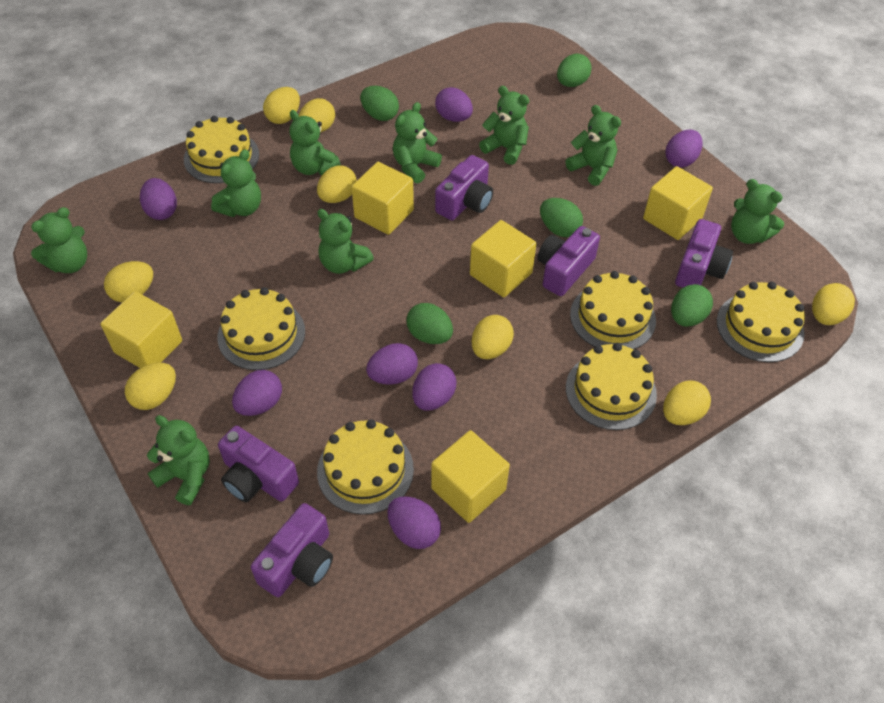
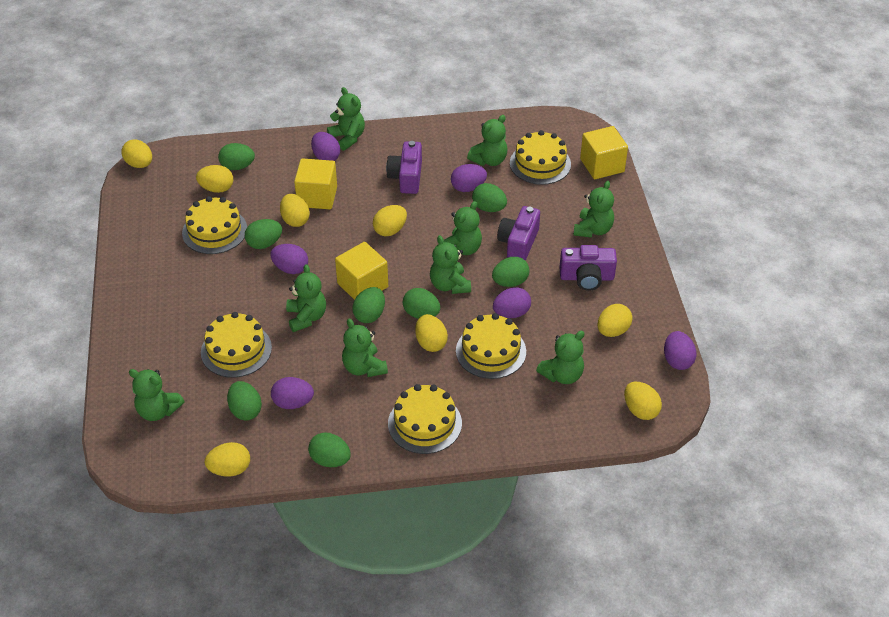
green egg: 5 -> 8
purple camera: 5 -> 3
purple egg: 7 -> 6
yellow cake: 6 -> 5
yellow cube: 5 -> 3

